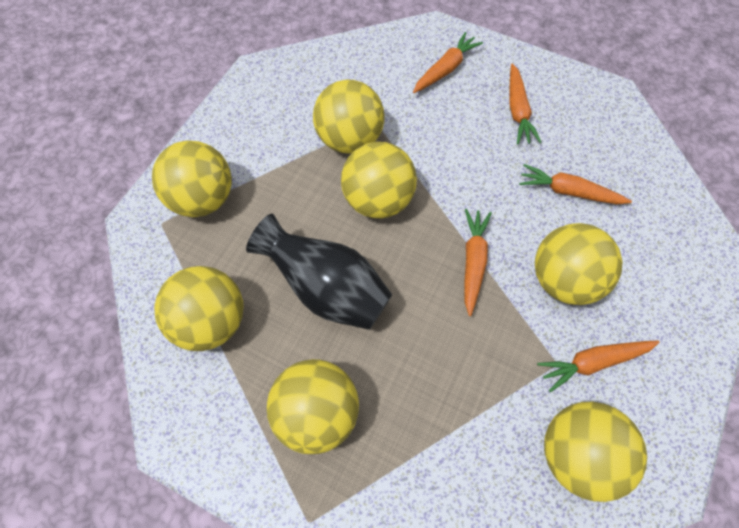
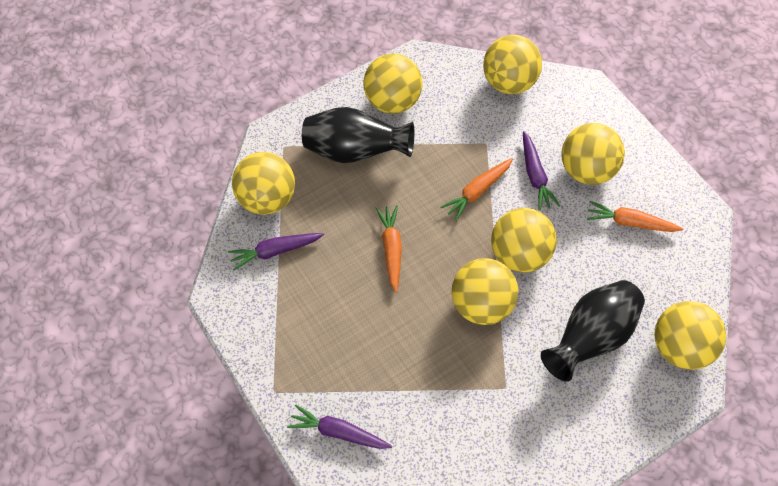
black vase: 1 -> 2
orange carrot: 5 -> 3
purple carrot: 0 -> 3

